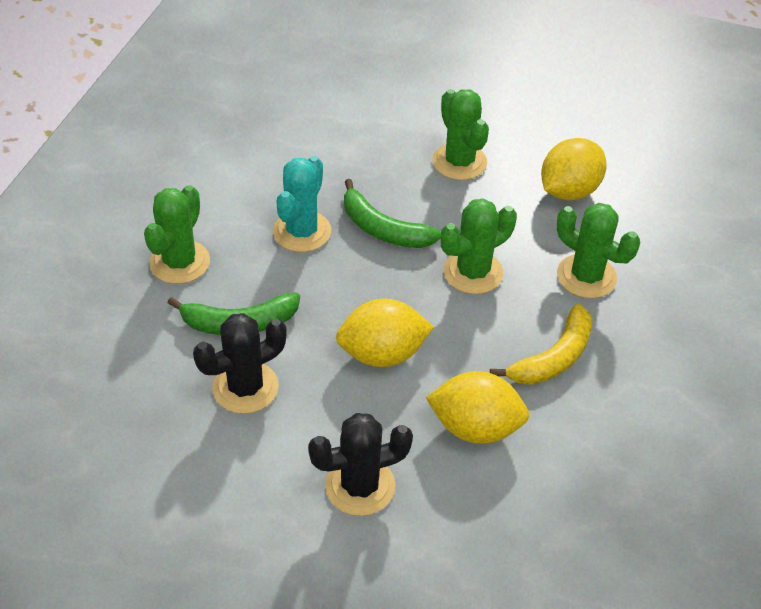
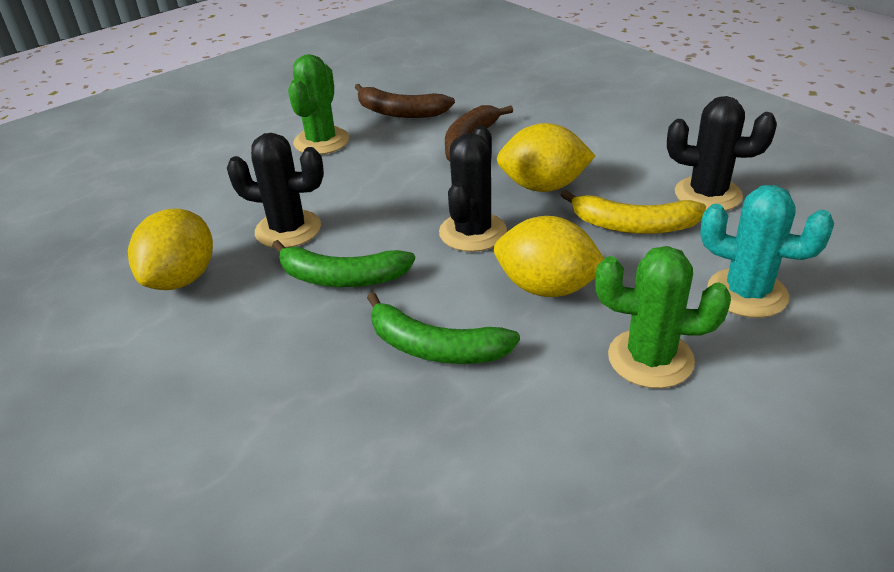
black cactus: 2 -> 3
brown banana: 0 -> 2
green cactus: 4 -> 2

